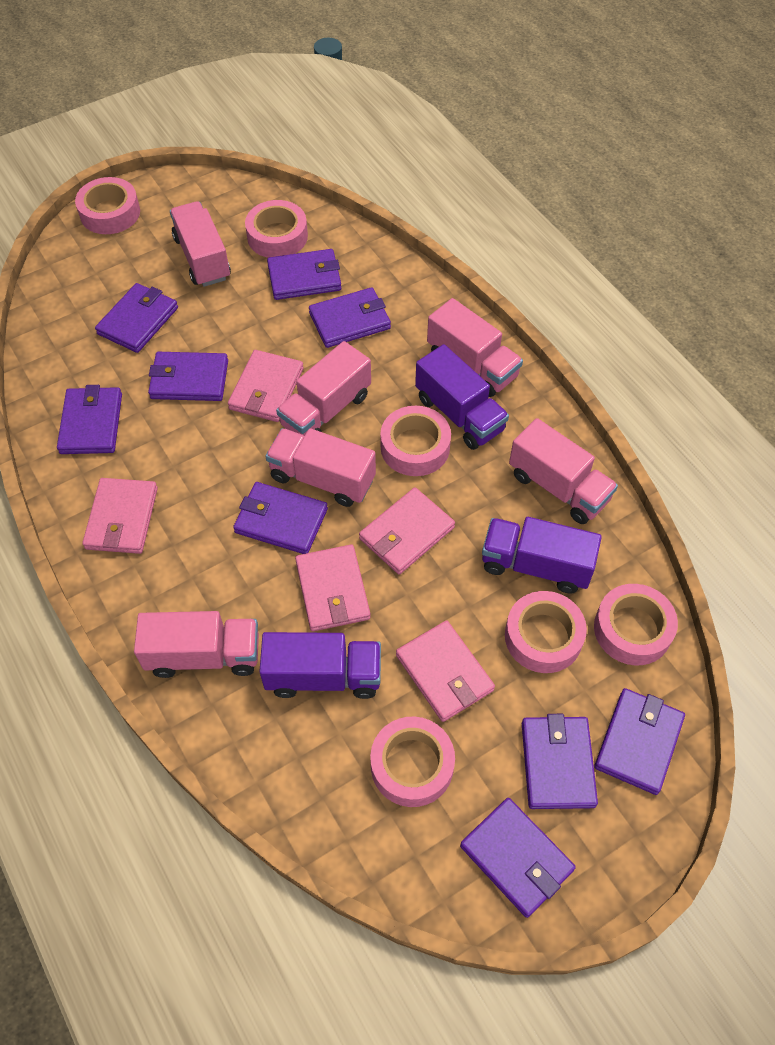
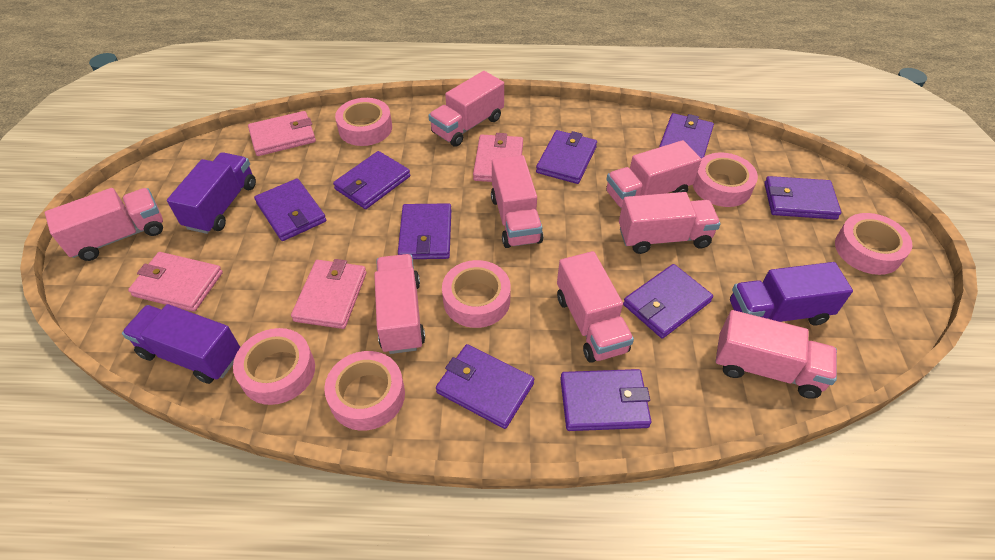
pink truck: 6 -> 8
pink wallet: 5 -> 4

